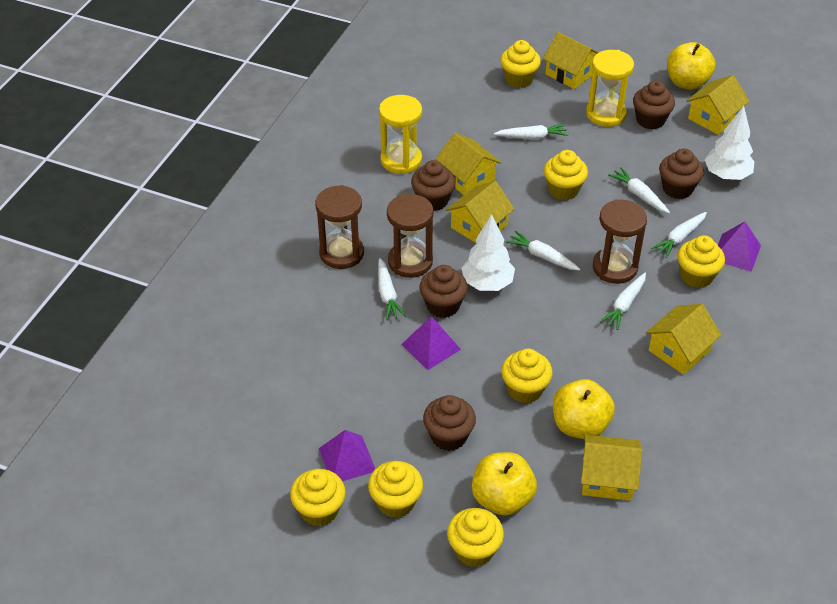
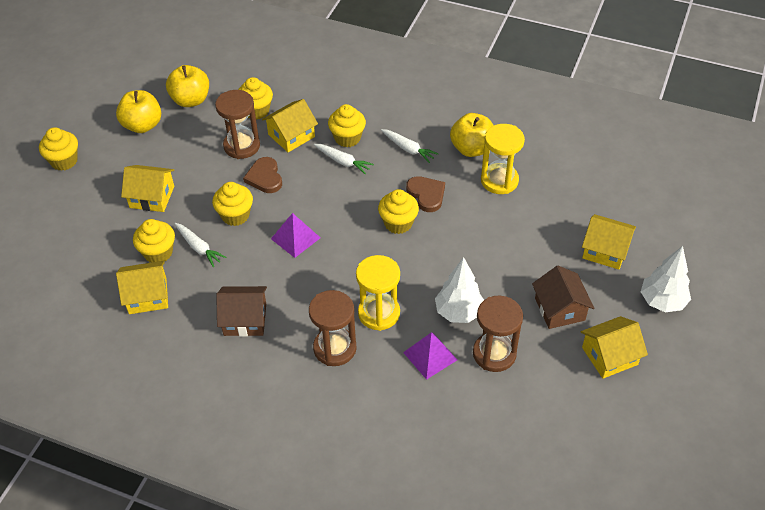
brown cupcake: 5 -> 0
brown heart: 0 -> 2
brown house: 0 -> 2
purple pyramid: 3 -> 2
white carrot: 6 -> 3
yellow cupcake: 7 -> 6
yellow house: 6 -> 5

